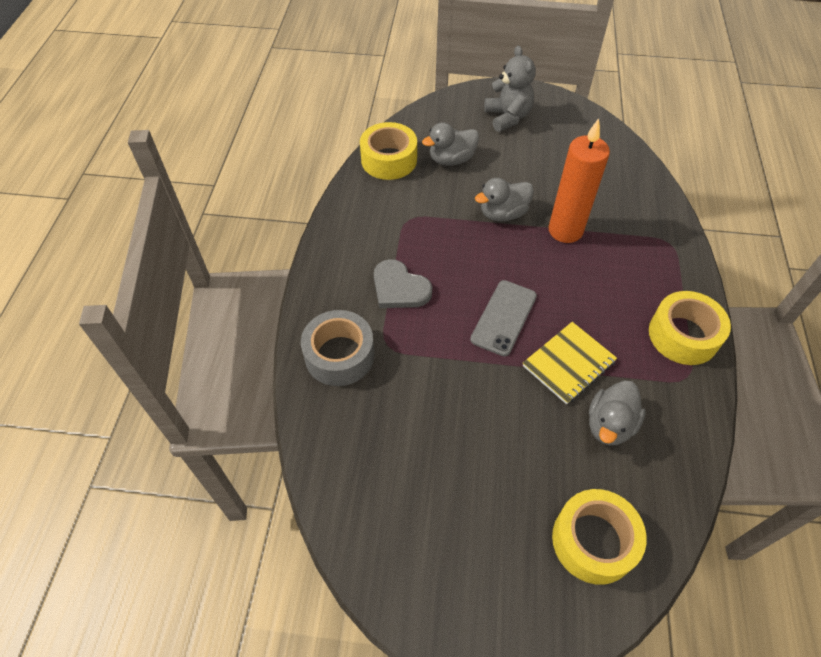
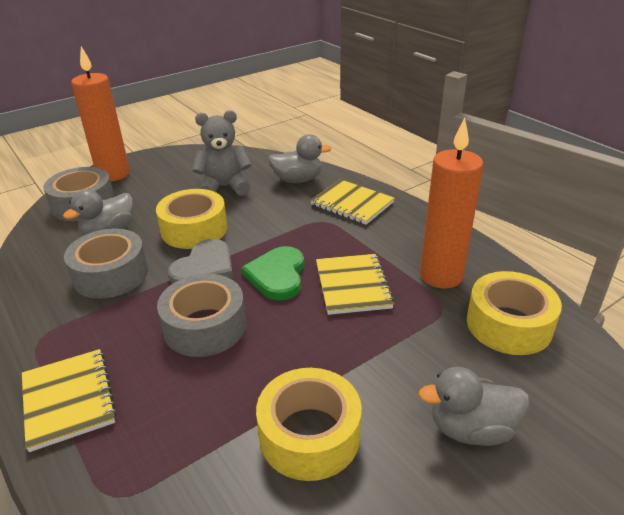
green heart: 0 -> 1
grey phone: 1 -> 0
grey tape: 1 -> 3
orange candle: 1 -> 2
yellow notebook: 1 -> 3

